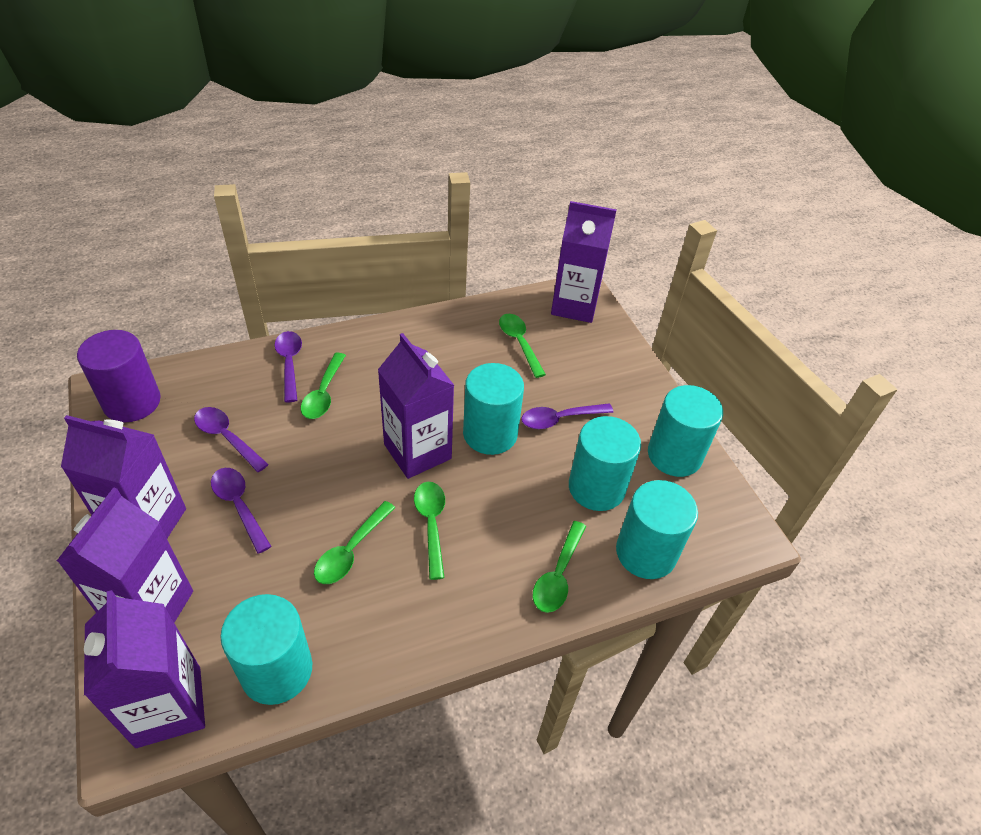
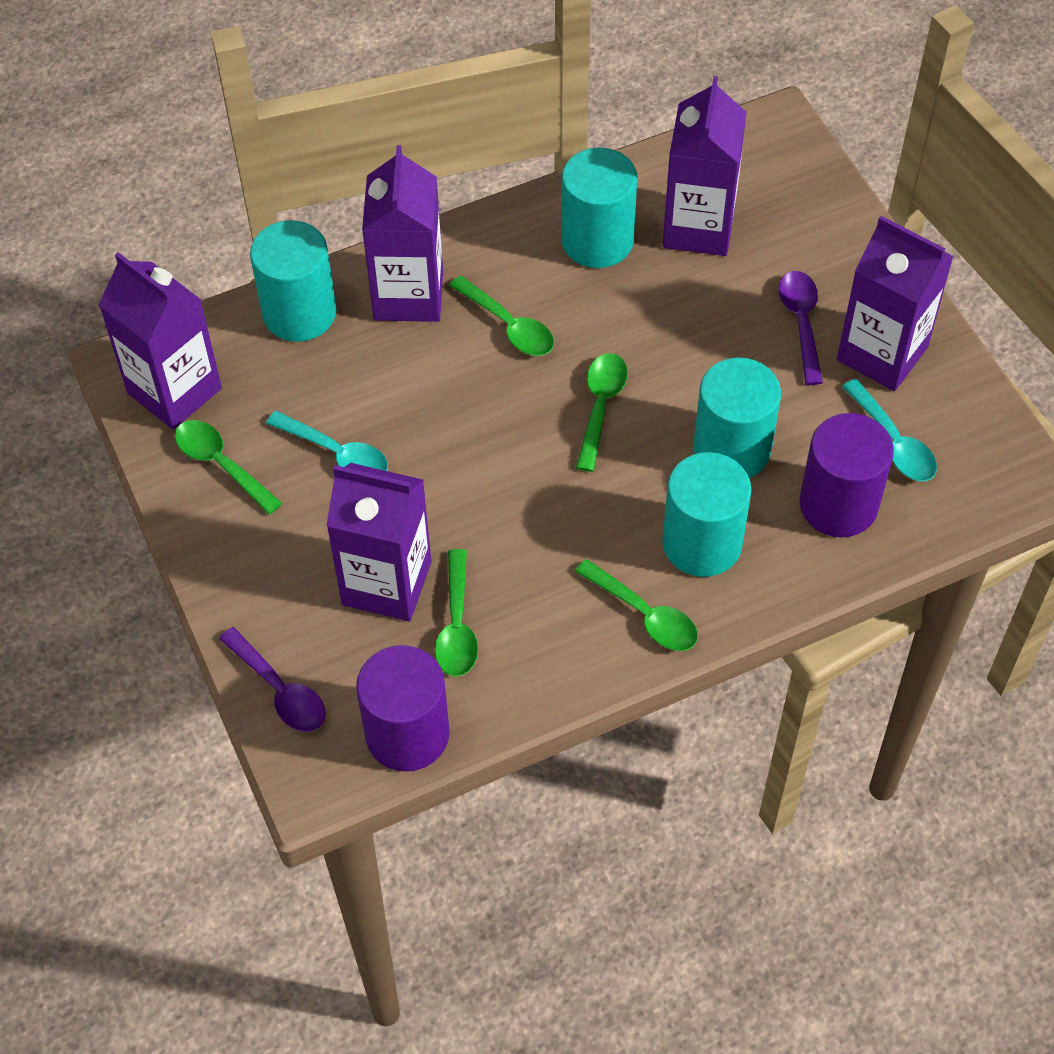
purple cylinder: 1 -> 2
purple spoon: 4 -> 2
turquoise cylinder: 5 -> 4
turquoise spoon: 0 -> 2

